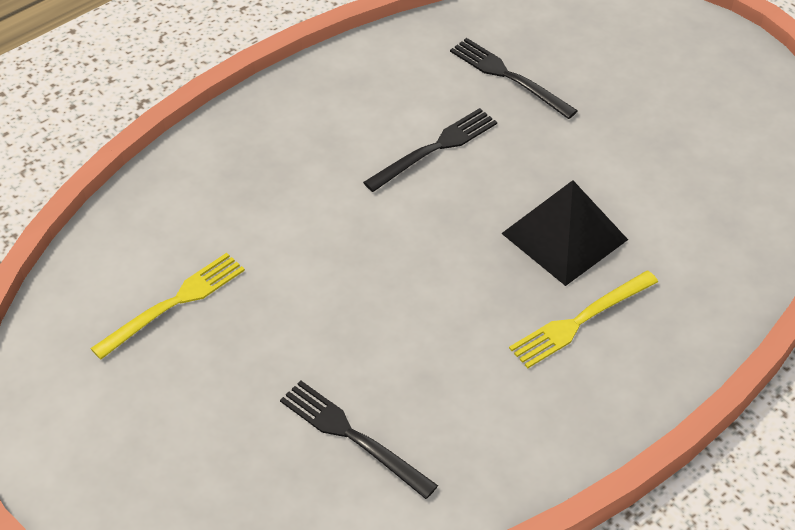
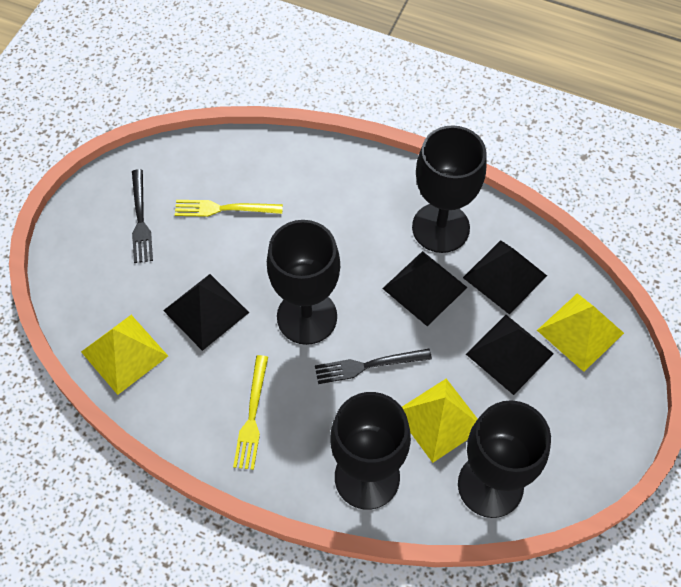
black fork: 3 -> 2
black goblet: 0 -> 4
black pyramid: 1 -> 4
yellow pyramid: 0 -> 3

